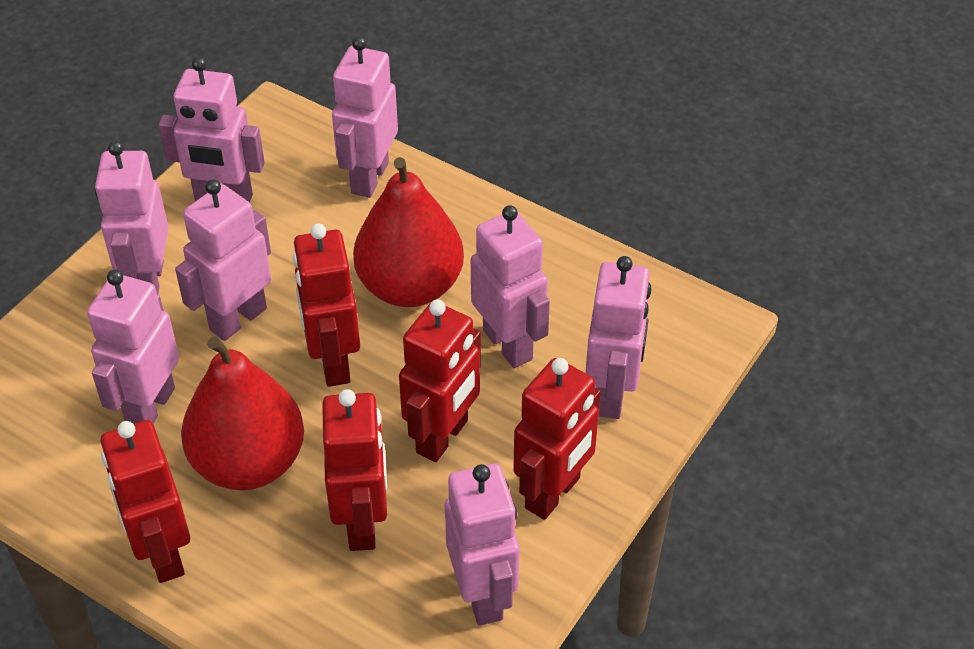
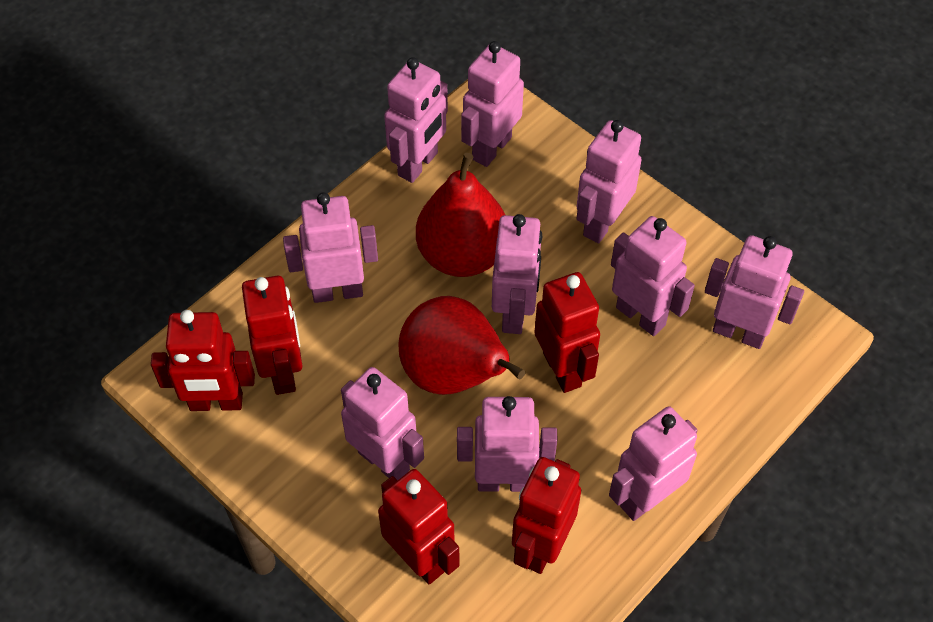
pink robot: 8 -> 10

